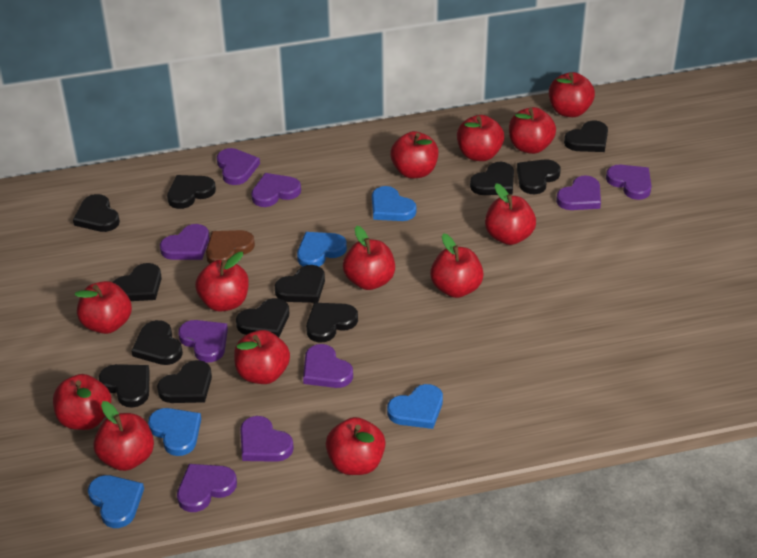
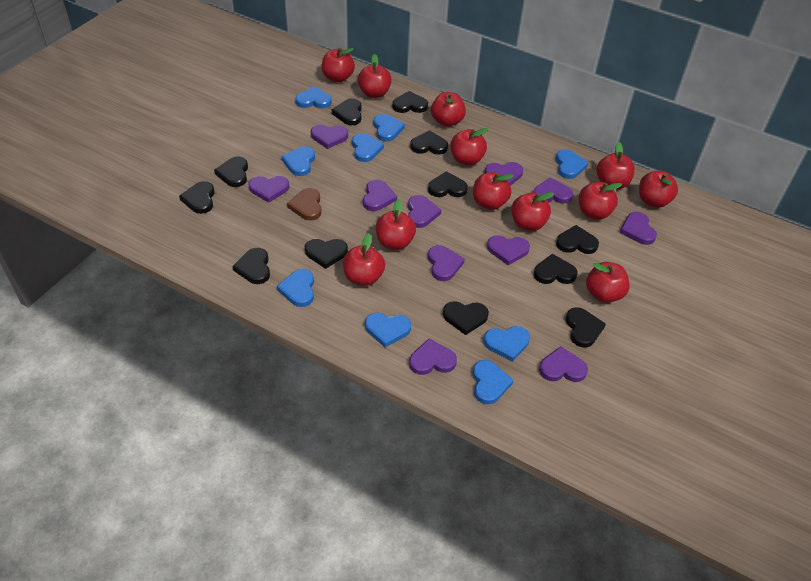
blue heart: 5 -> 9
purple heart: 9 -> 11
red apple: 13 -> 12

